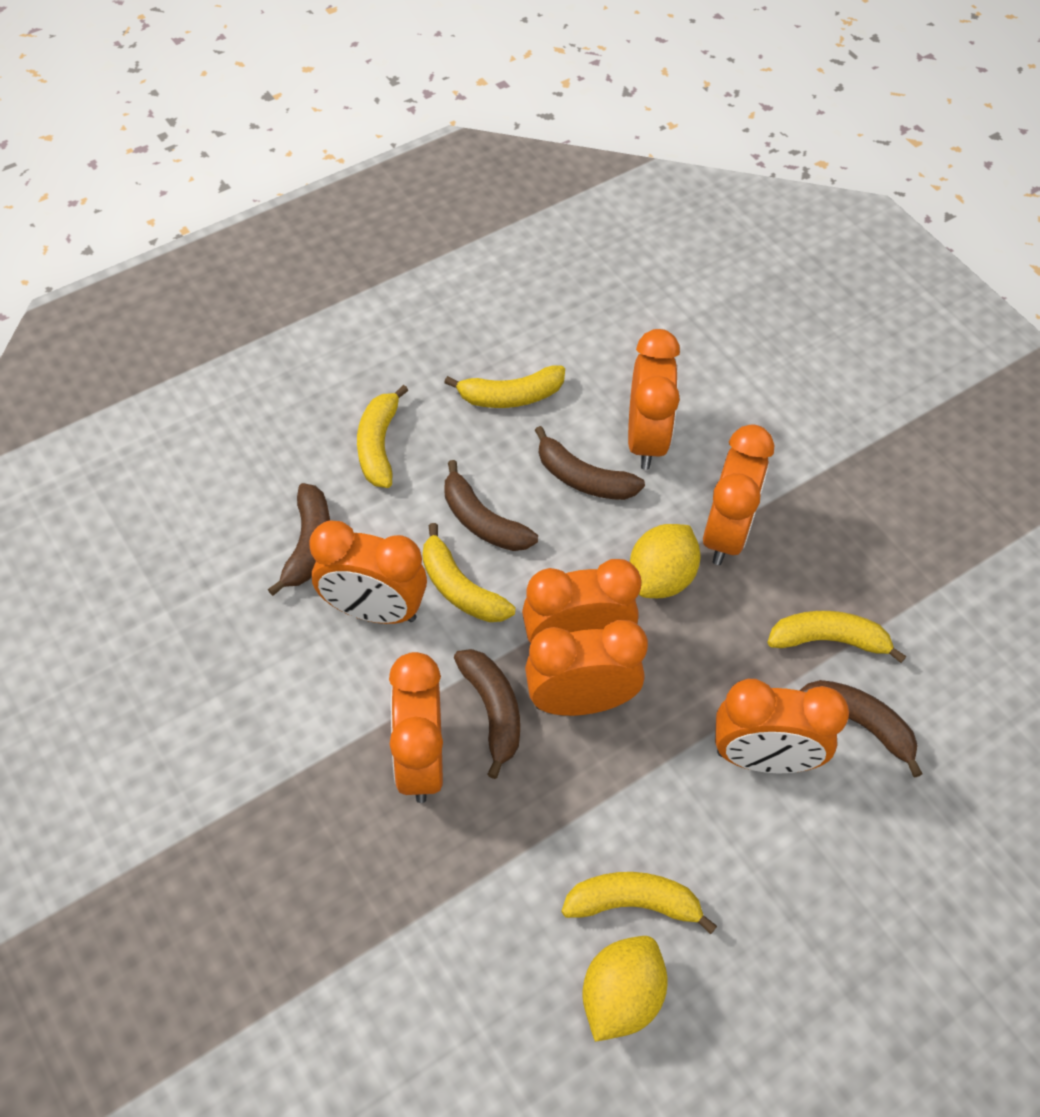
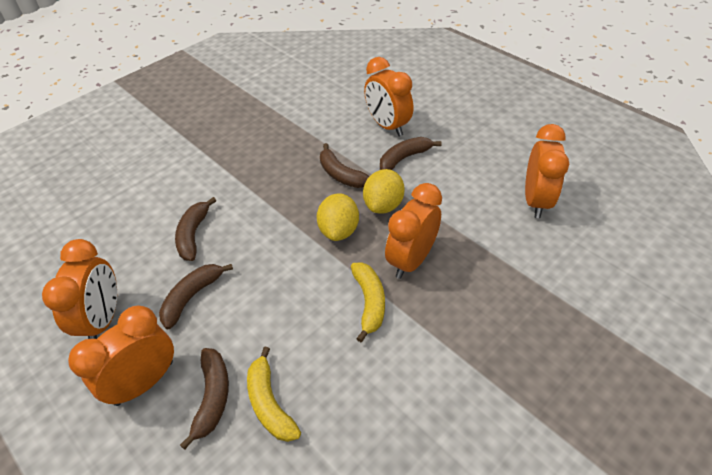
orange clock: 7 -> 5
yellow banana: 5 -> 2

